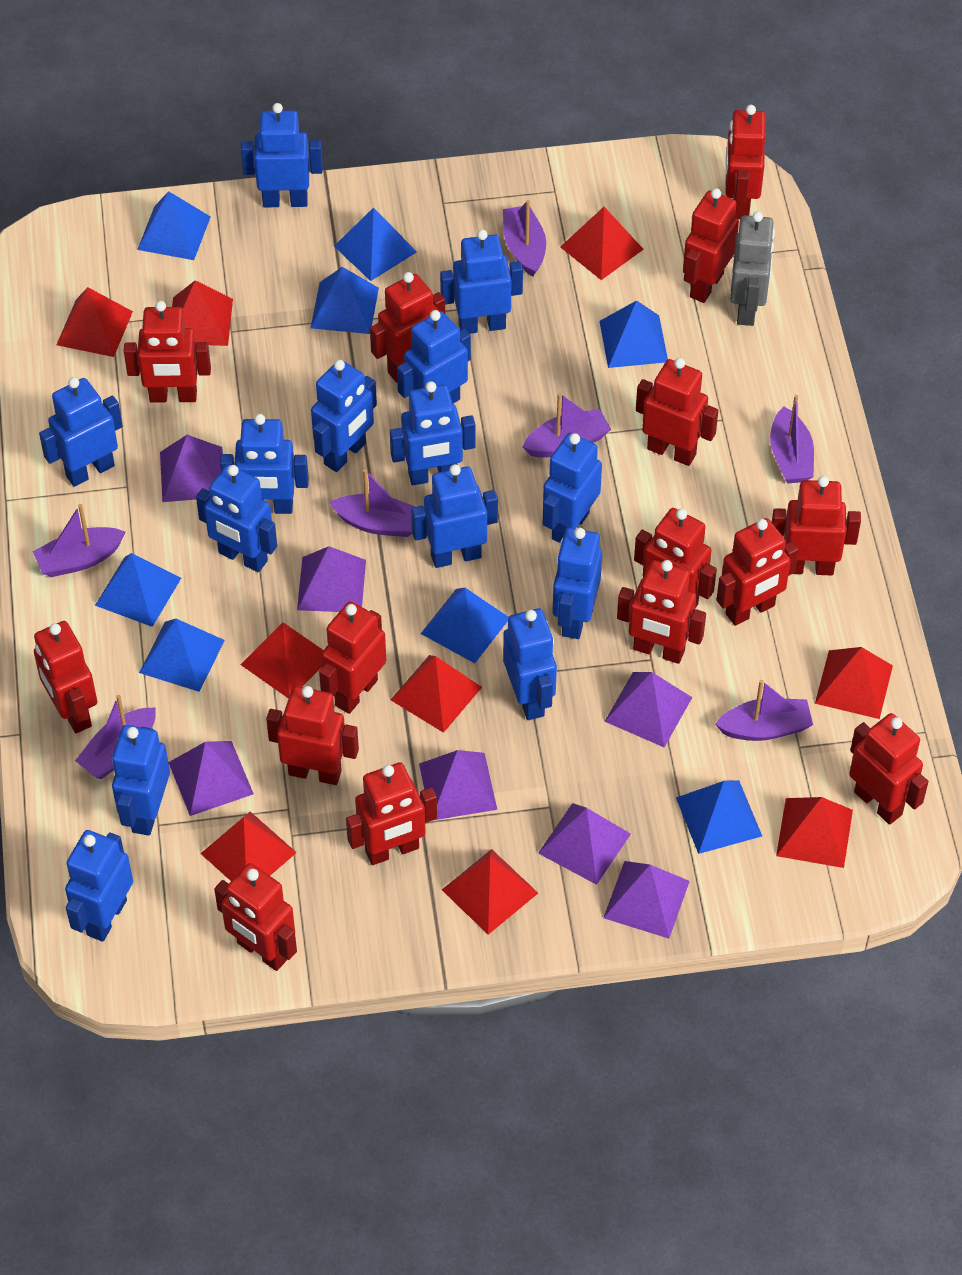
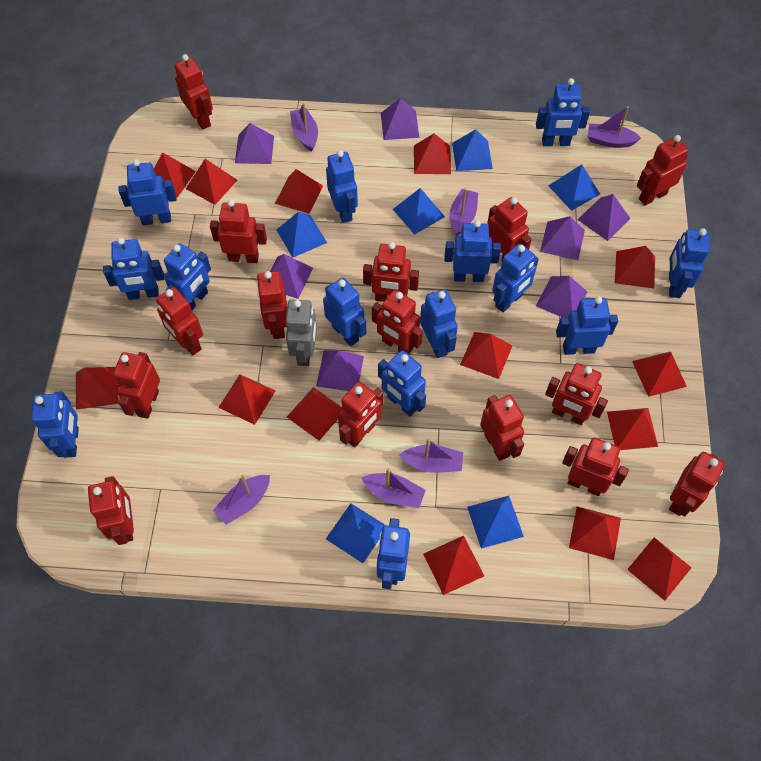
blue pyramid: 8 -> 6
purple boat: 7 -> 6
red pyramid: 9 -> 14

